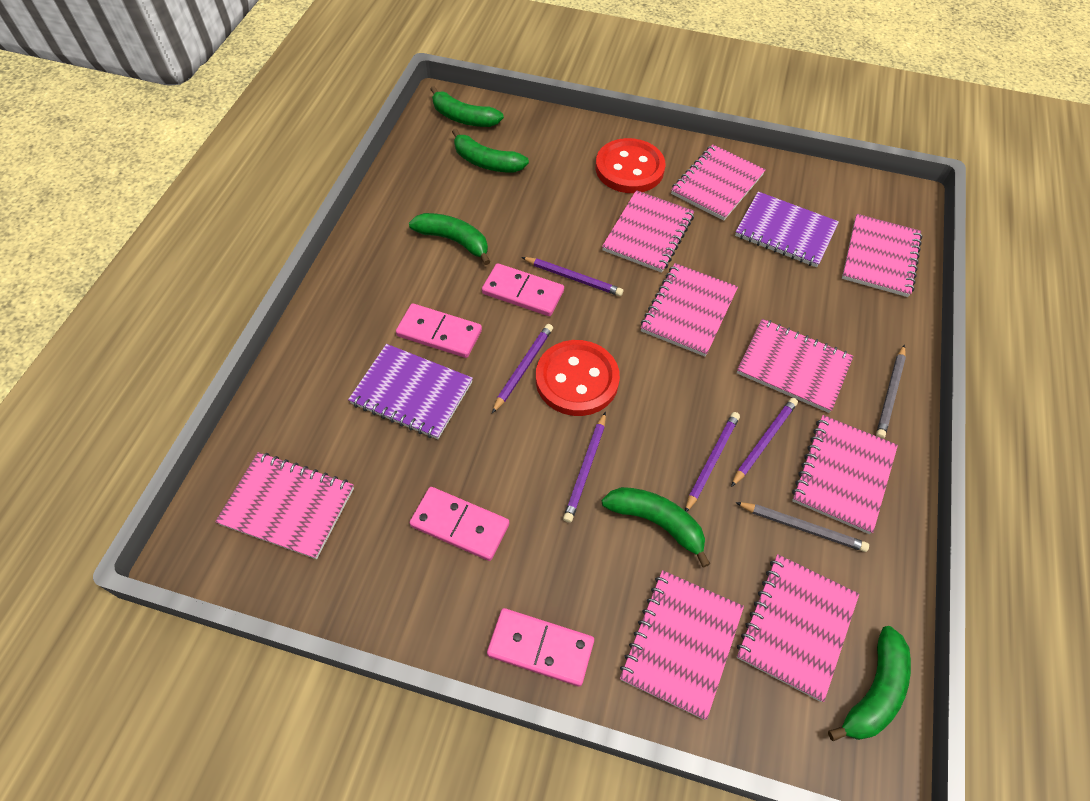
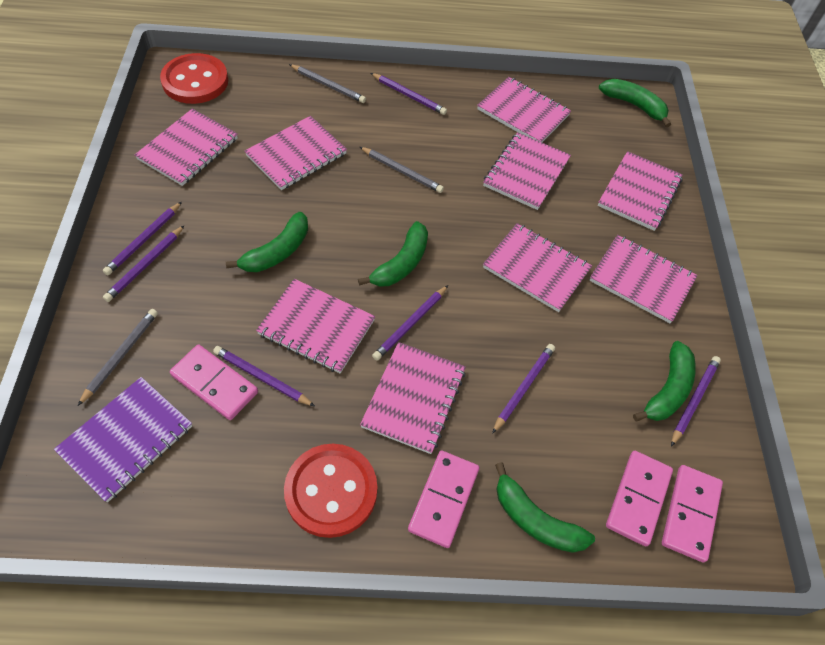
grey pencil: 2 -> 3
purple notebook: 2 -> 1
purple pencil: 5 -> 7

